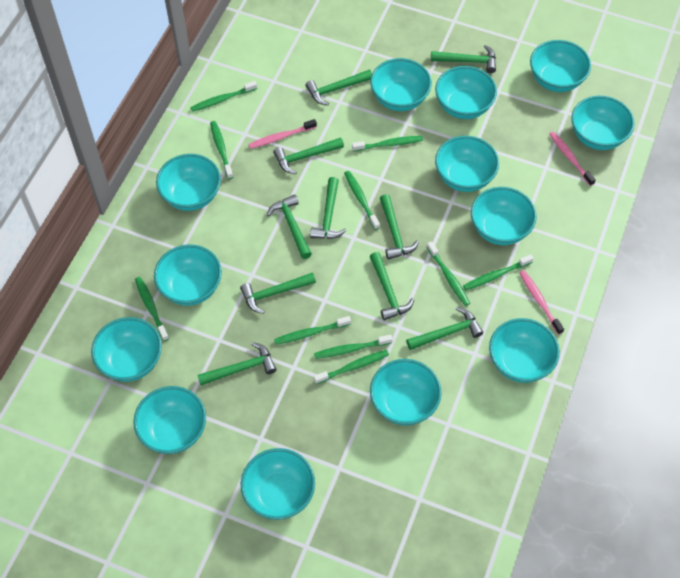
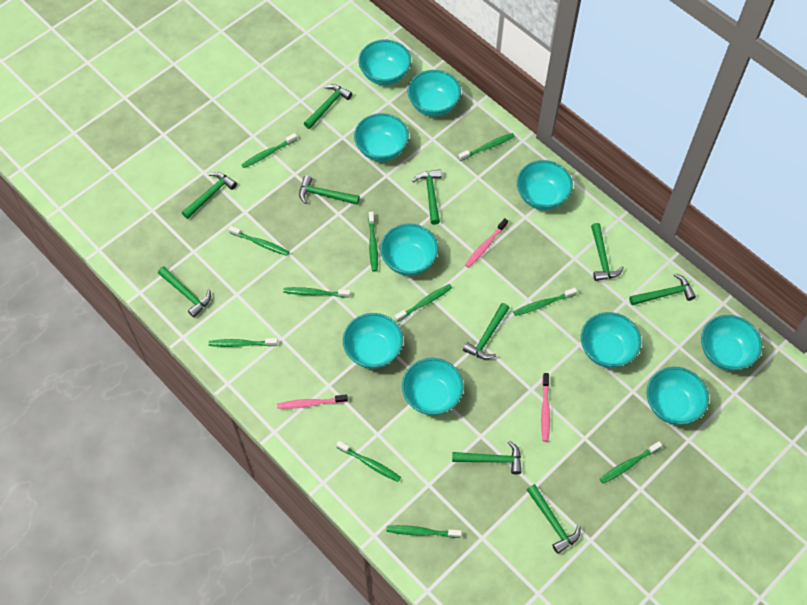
green toothbrush: 10 -> 11
turquoise bowl: 13 -> 10

